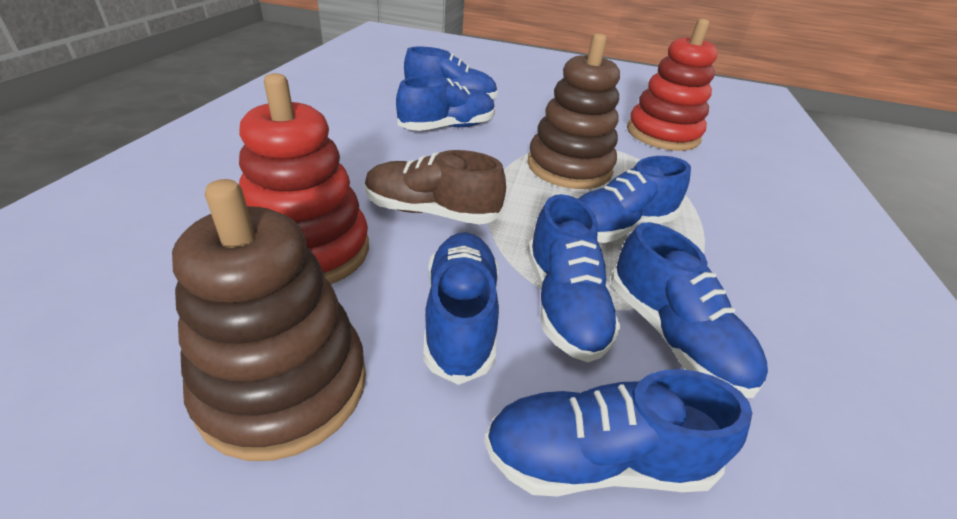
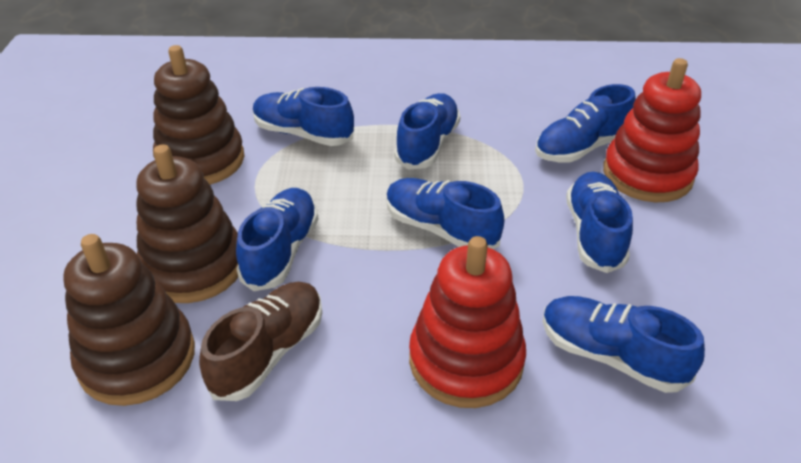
brown stacking toy: 2 -> 3

